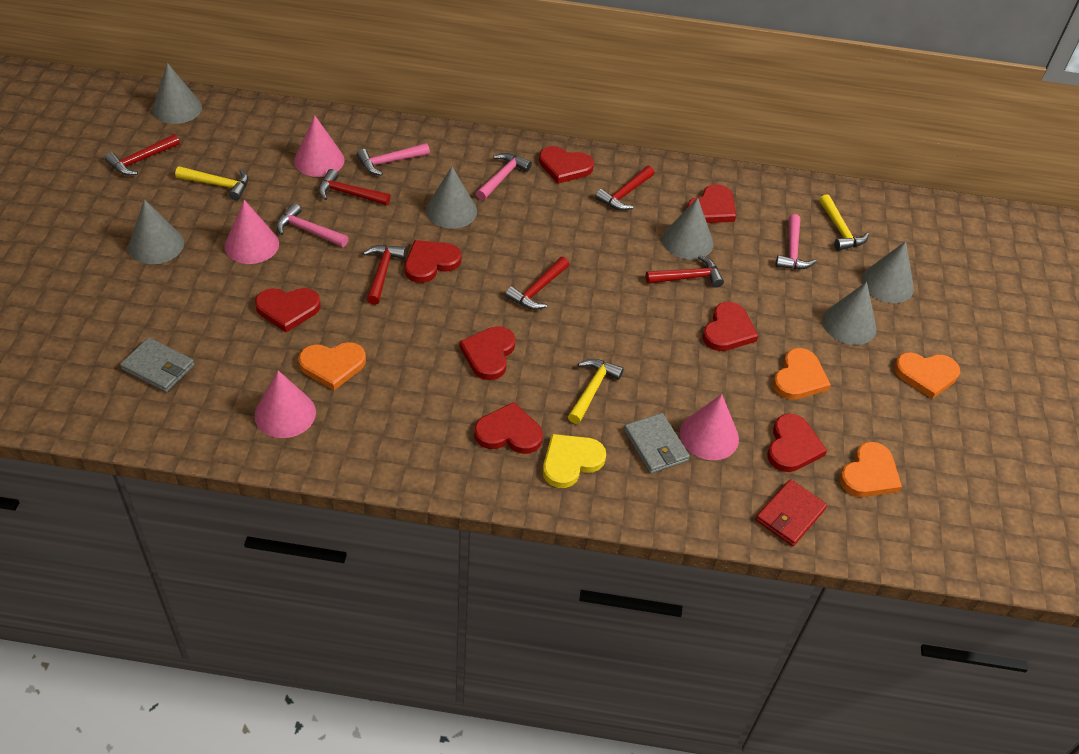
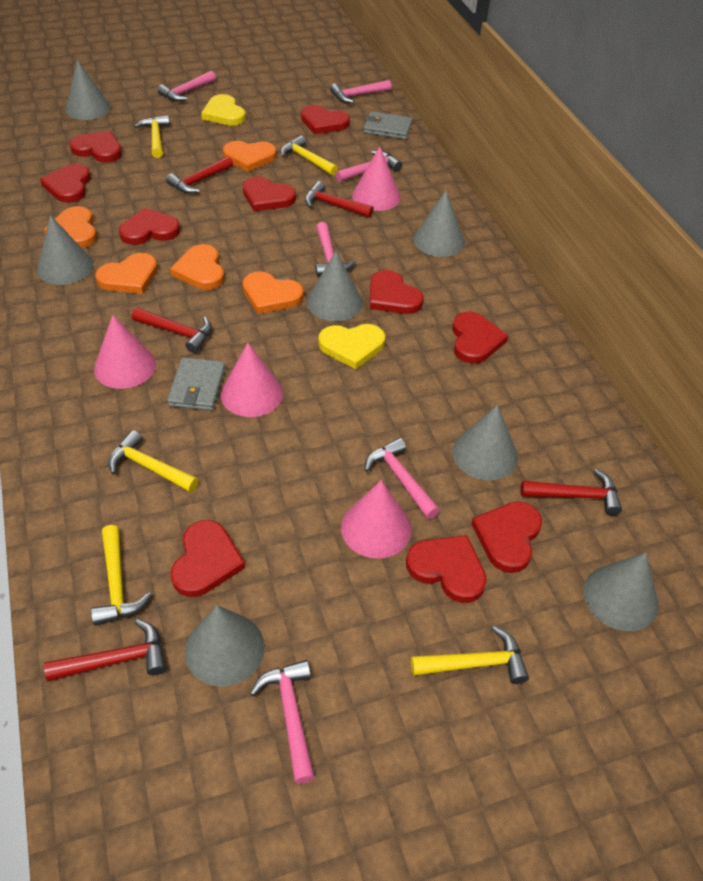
grey cone: 6 -> 7
orange heart: 4 -> 5
pink hammer: 4 -> 6
red hammer: 6 -> 5
red heart: 8 -> 10
red wallet: 1 -> 0
yellow hammer: 3 -> 5
yellow heart: 1 -> 2

